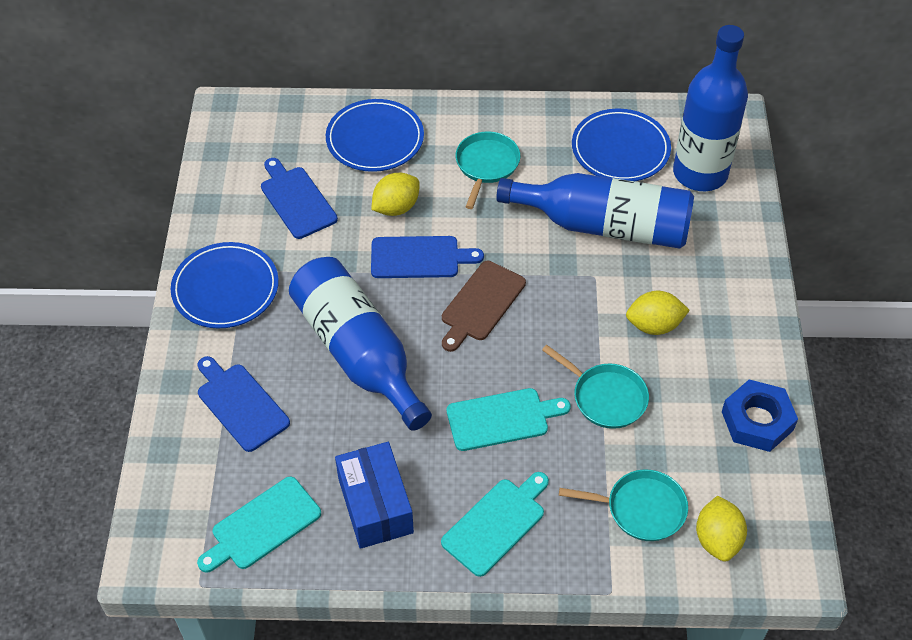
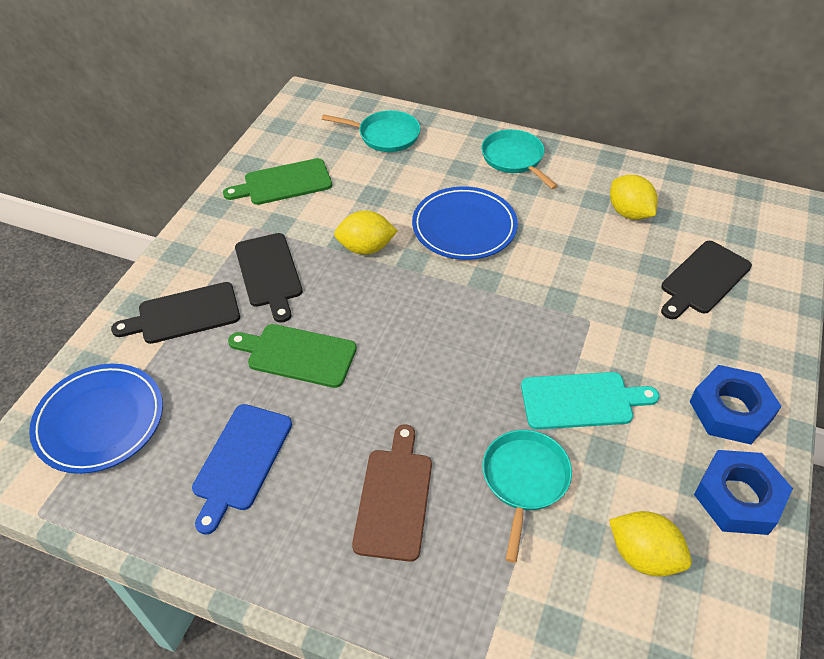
black cutting board: 0 -> 3
blue bottle: 3 -> 0
blue box: 1 -> 0
blue cutting board: 3 -> 1
blue nut: 1 -> 2
blue plate: 3 -> 2
green cutting board: 0 -> 2
turquoise cutting board: 3 -> 1

